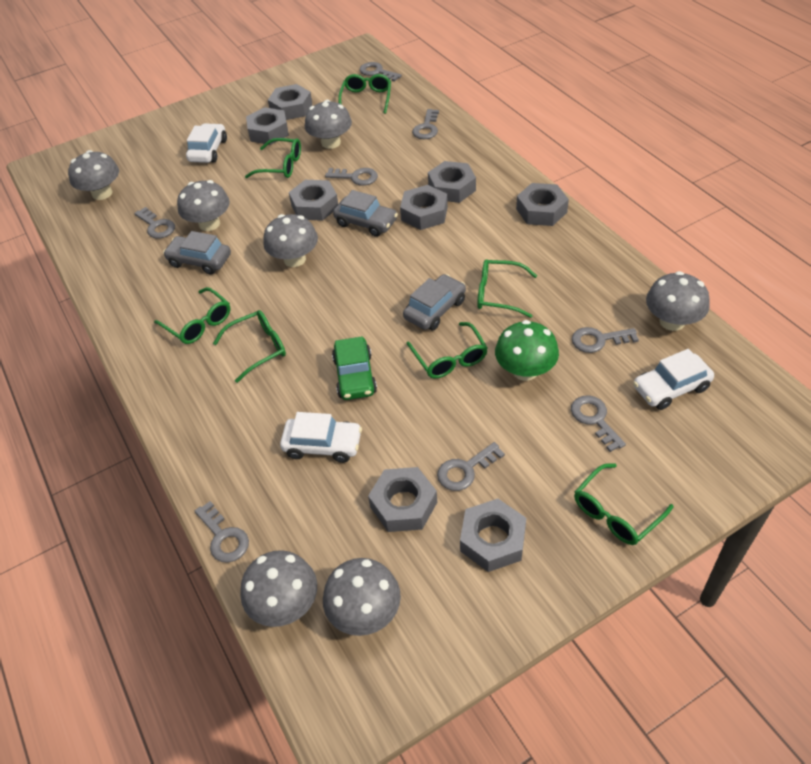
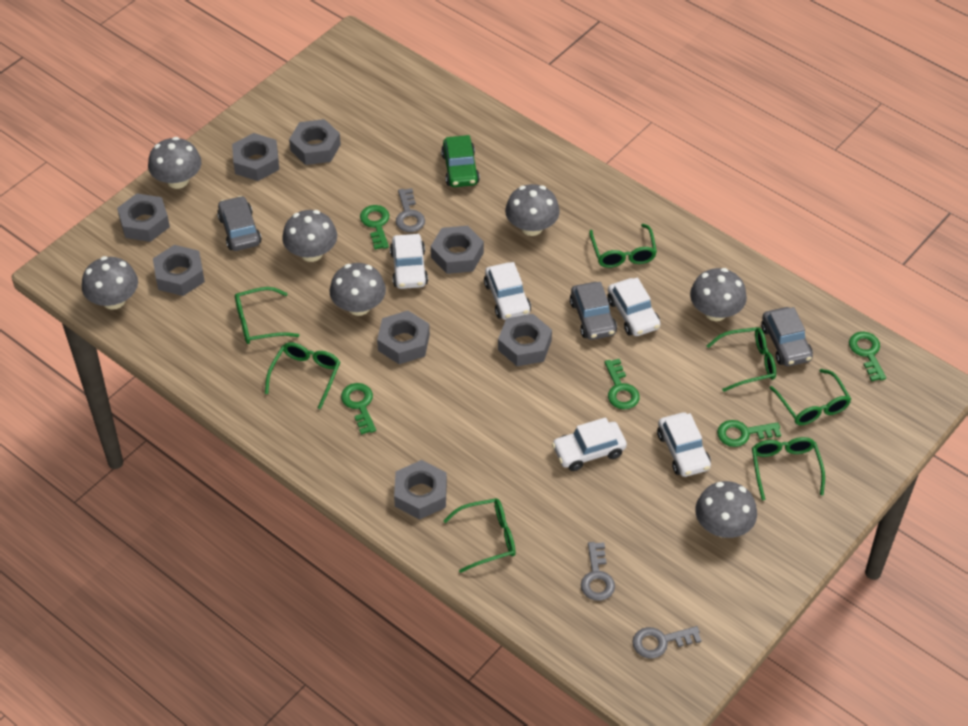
green key: 0 -> 5
green mushroom: 1 -> 0
grey key: 8 -> 3
white car: 3 -> 5

